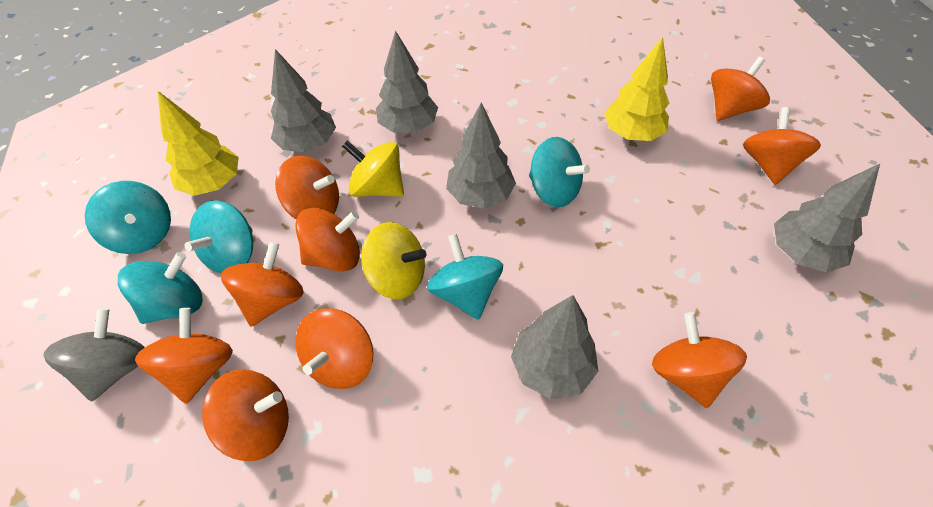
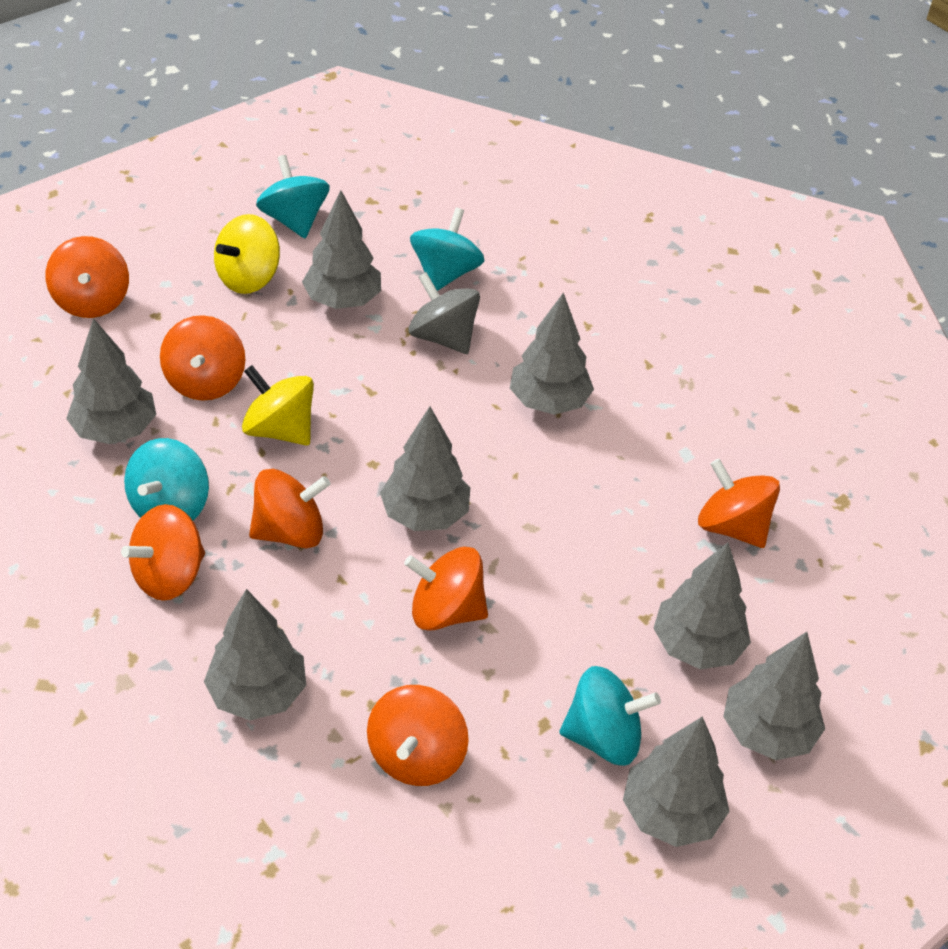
grey tree: 5 -> 8
orange spinning top: 9 -> 7
turquoise spinning top: 5 -> 4
yellow tree: 2 -> 0

